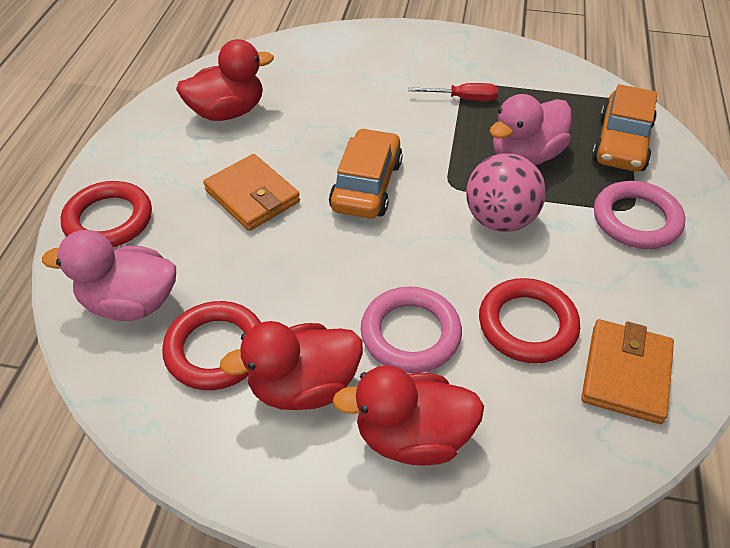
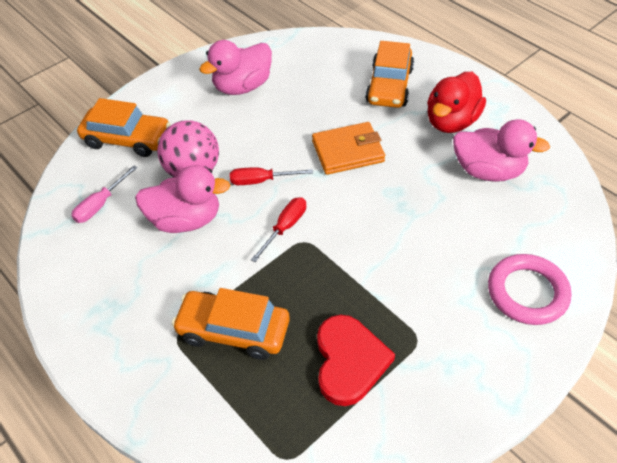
orange car: 2 -> 3
orange wallet: 2 -> 1
pink duck: 2 -> 3
pink ring: 2 -> 1
pink screwdriver: 0 -> 1
red duck: 3 -> 1
red heart: 0 -> 1
red ring: 3 -> 0
red screwdriver: 1 -> 2

